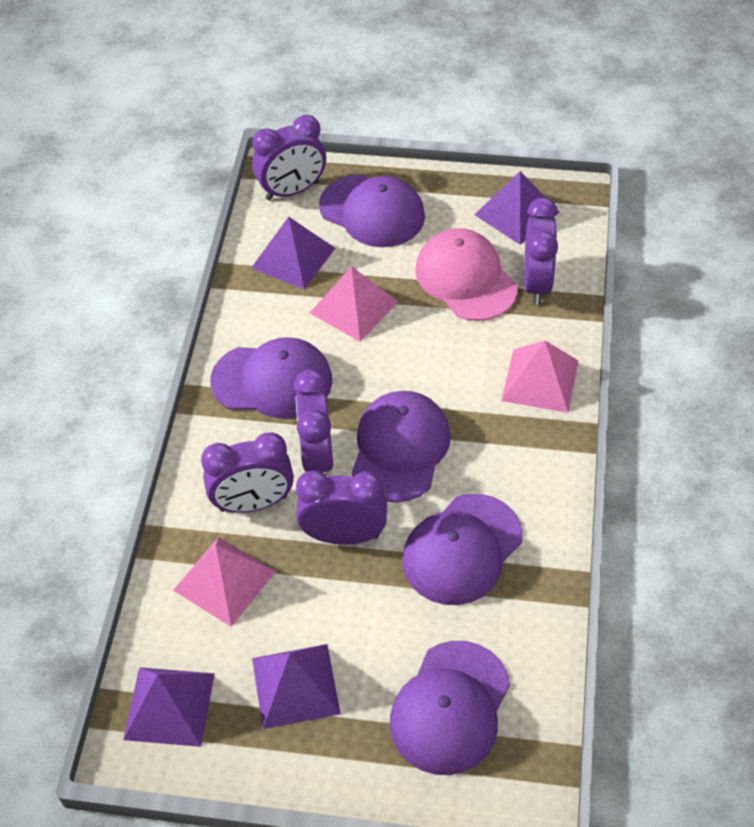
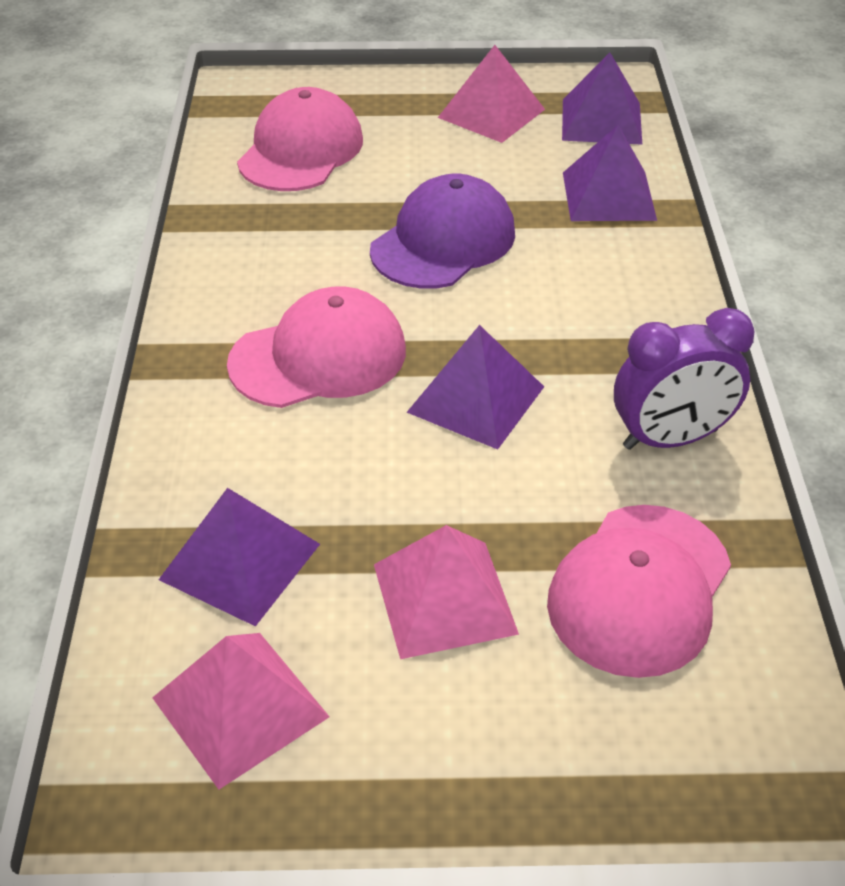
pink cap: 1 -> 3
purple cap: 5 -> 1
purple clock: 5 -> 1

